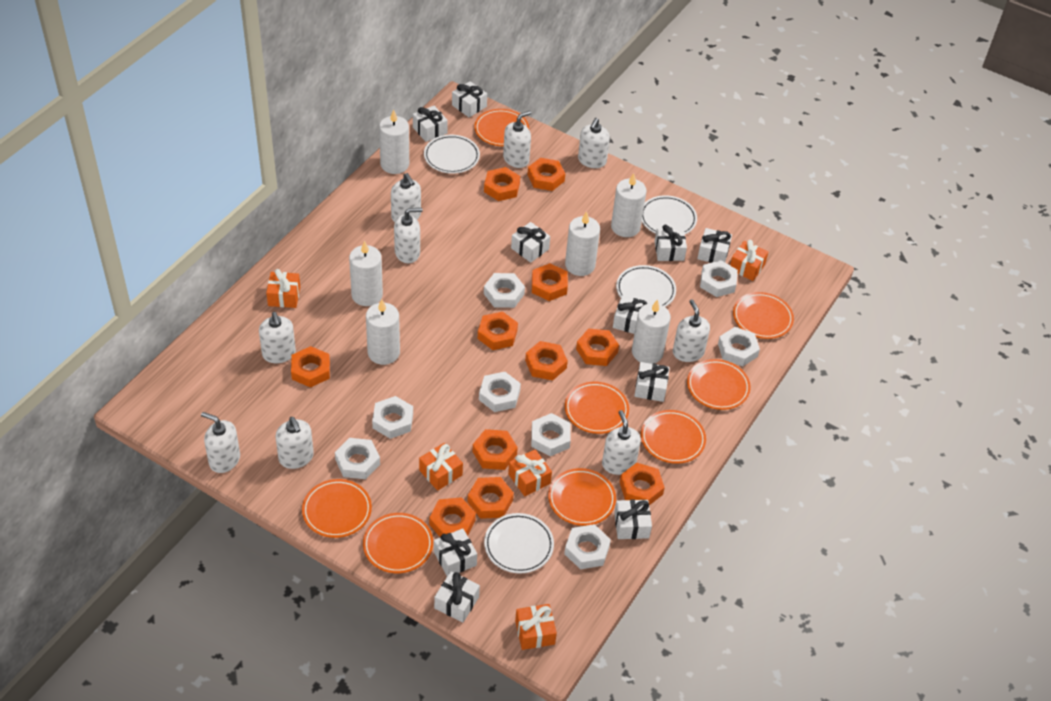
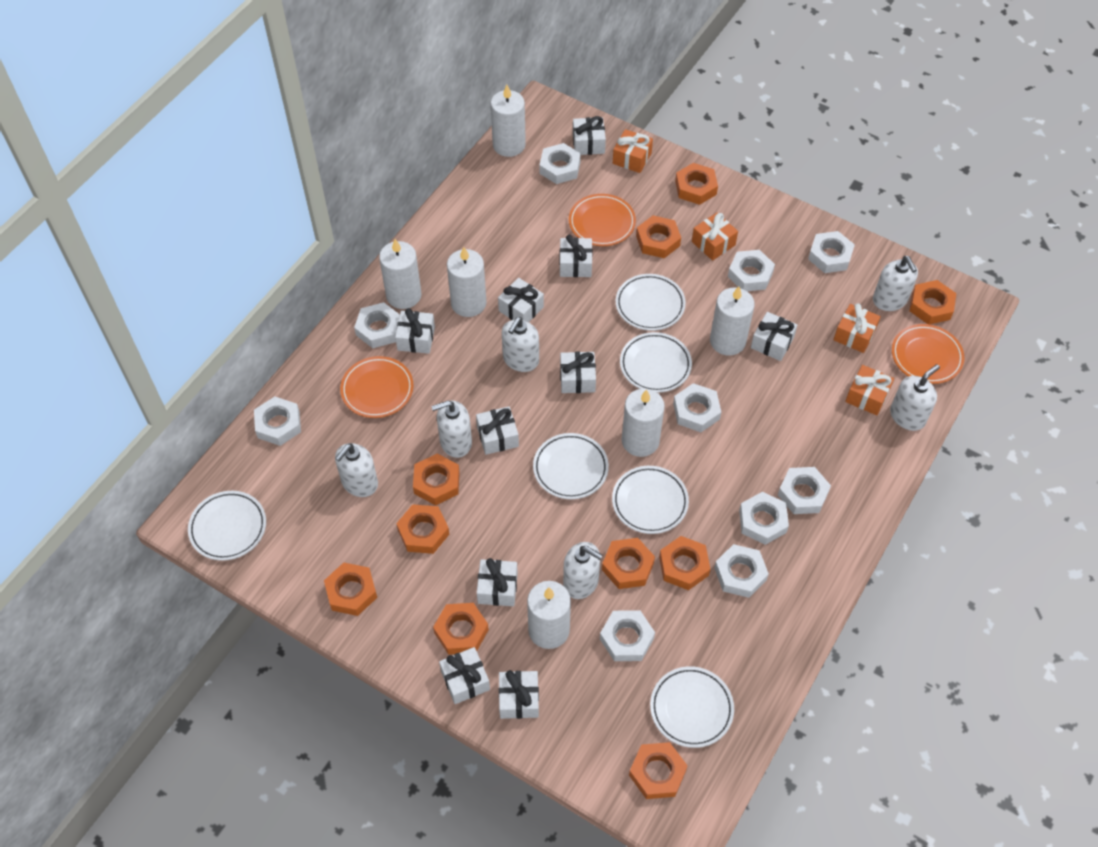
orange gift: 5 -> 4
orange nut: 11 -> 10
orange plate: 8 -> 3
white nut: 8 -> 10
white plate: 4 -> 6
white soap dispenser: 9 -> 6

